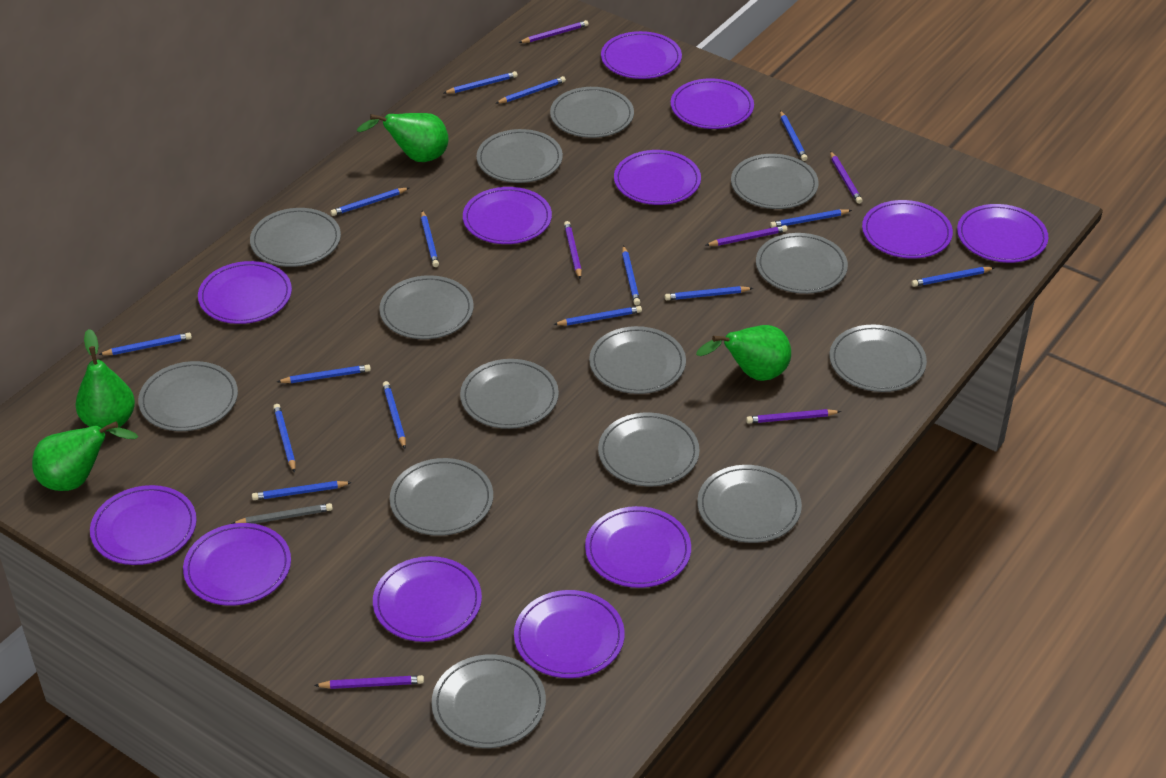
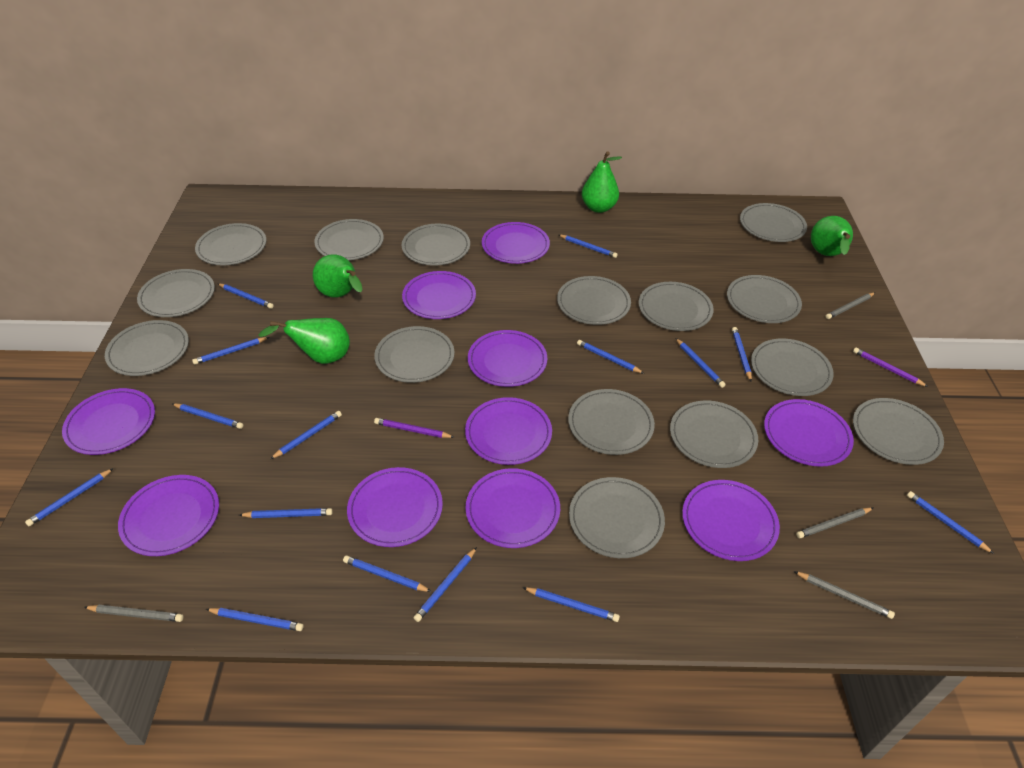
grey pencil: 1 -> 4
grey plate: 14 -> 15
purple pencil: 6 -> 2
purple plate: 12 -> 10

